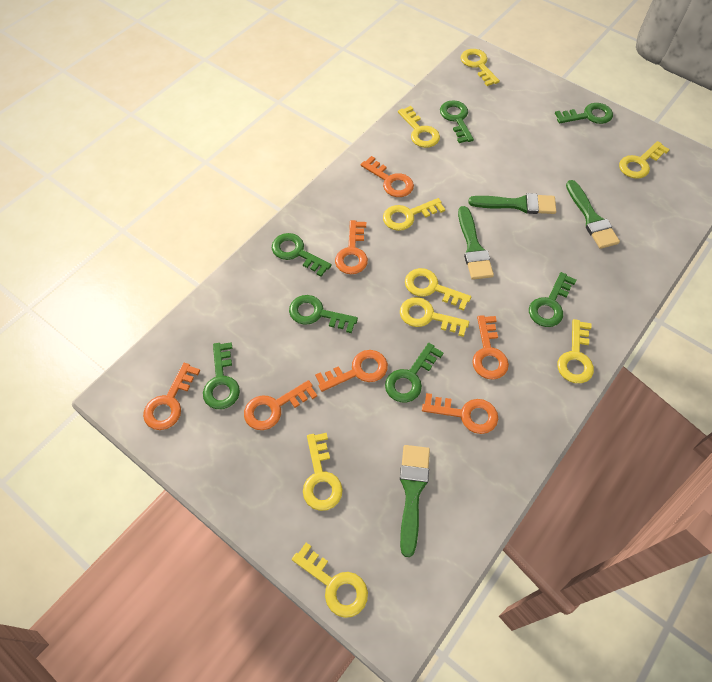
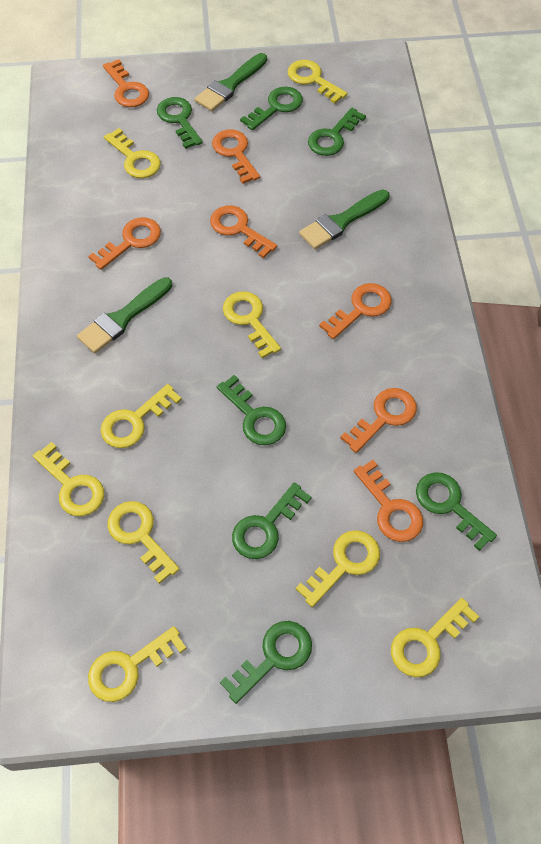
green brush: 4 -> 3

